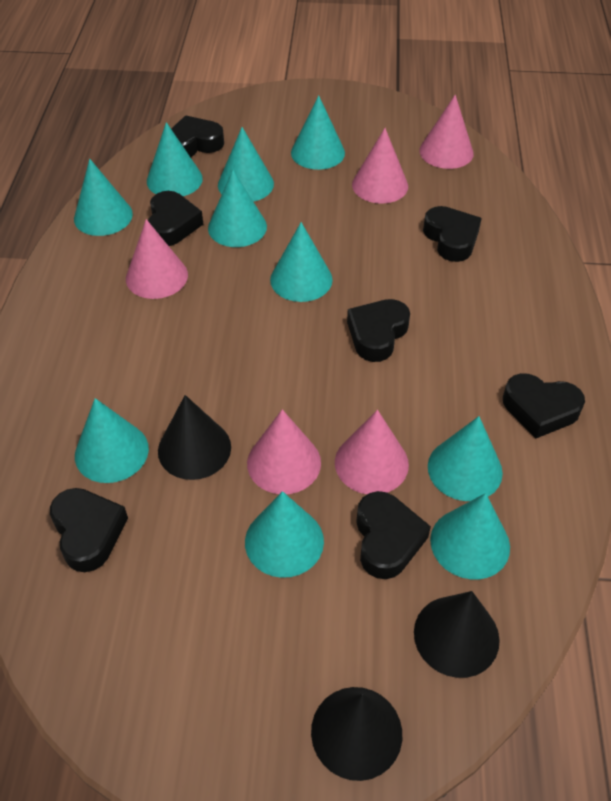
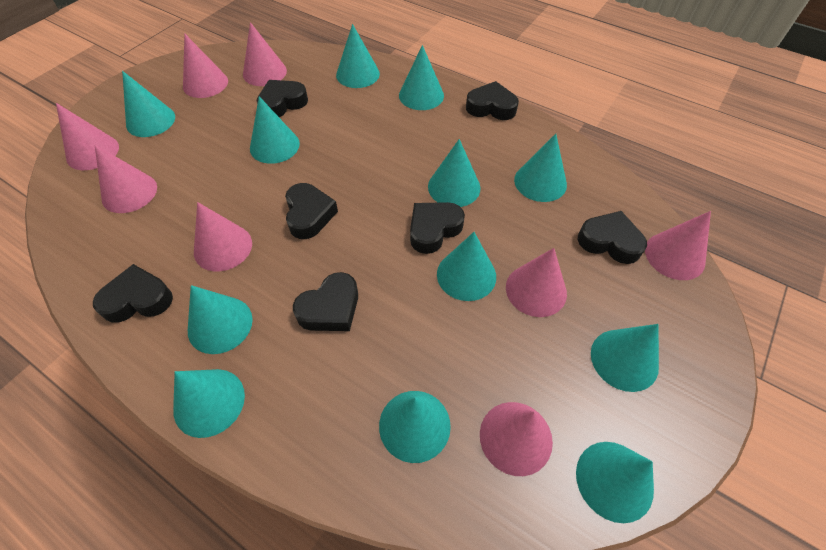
black cone: 3 -> 0
pink cone: 5 -> 8
turquoise cone: 10 -> 12

